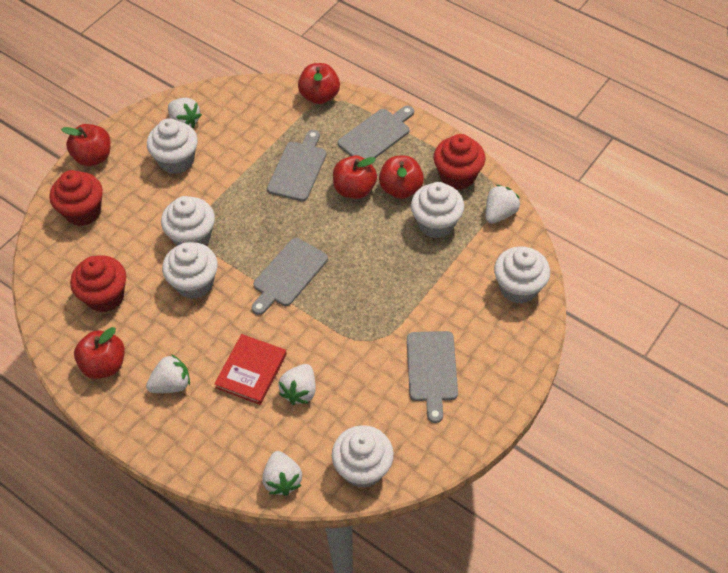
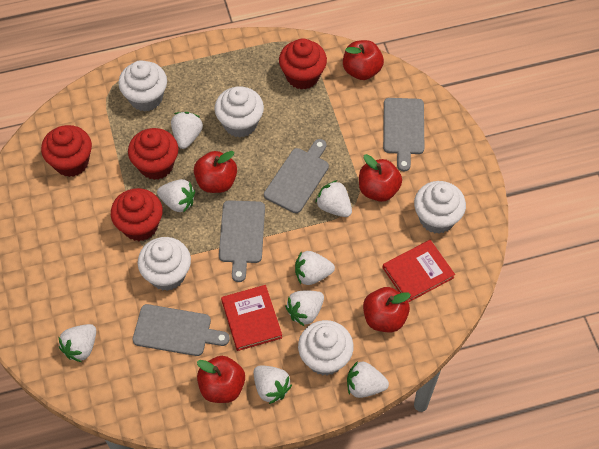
red book: 1 -> 2
red cupcake: 3 -> 4
white cupcake: 6 -> 5
white strawberry: 5 -> 8

